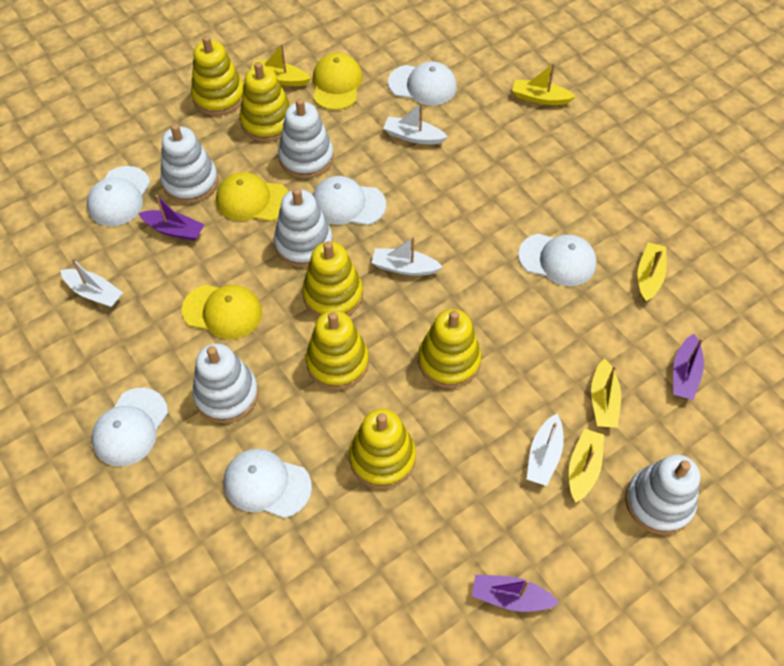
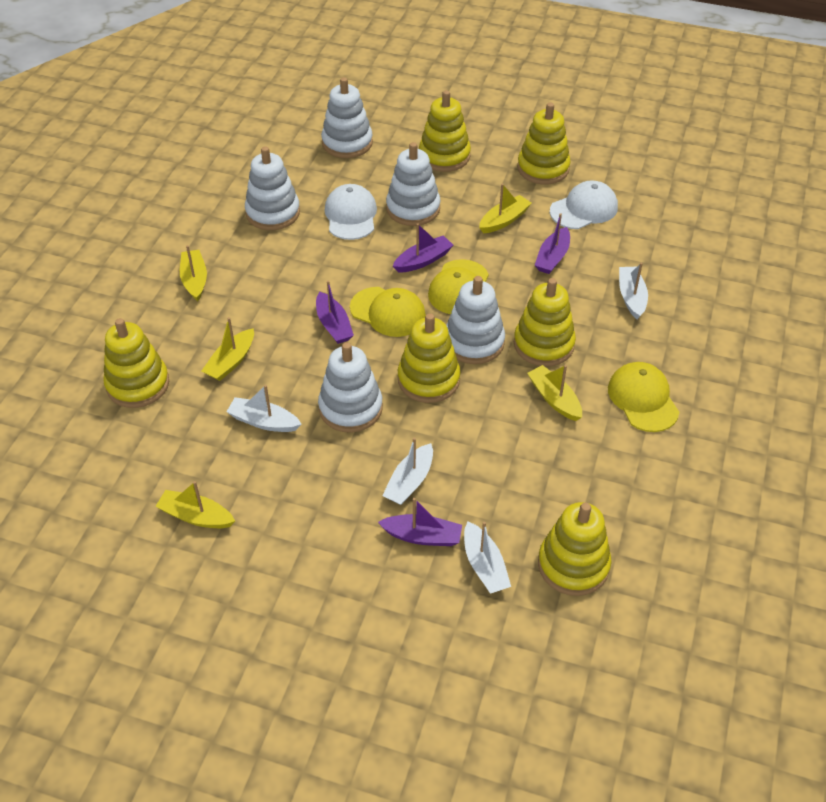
purple boat: 3 -> 4
white cap: 6 -> 2

